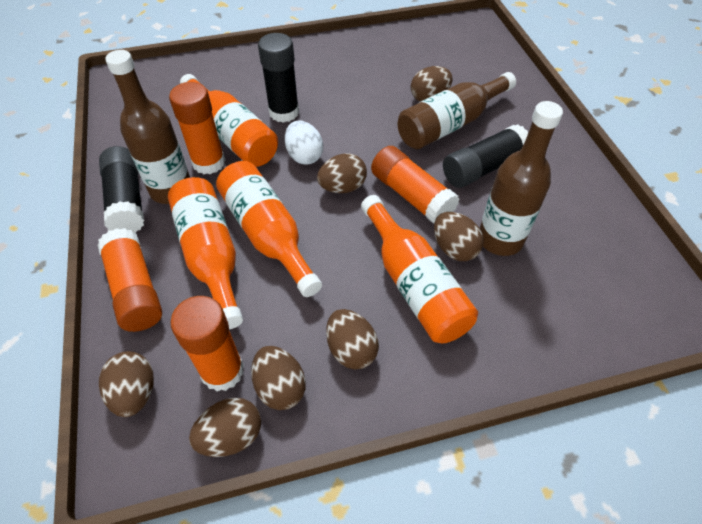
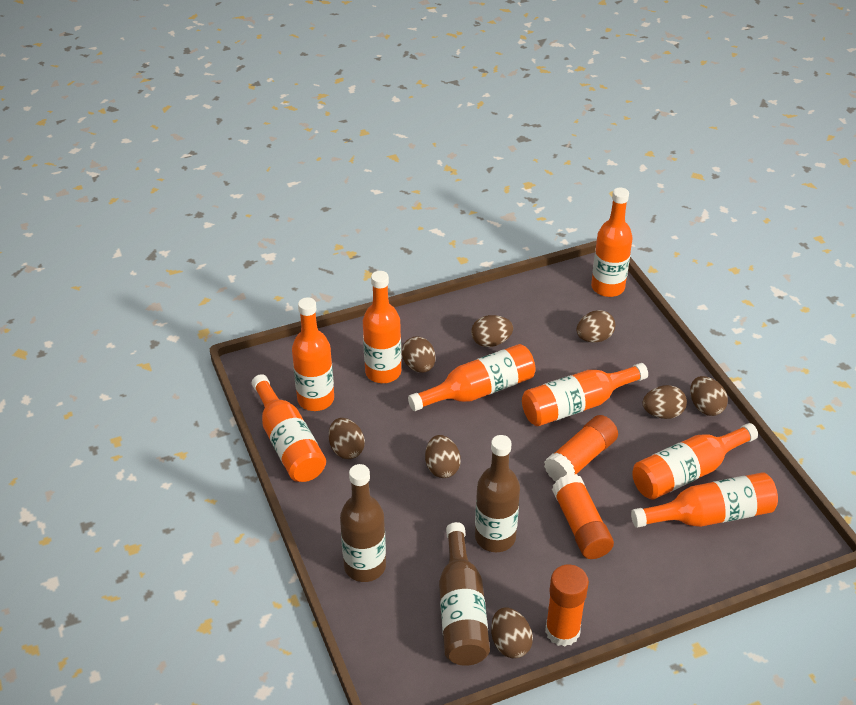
black glue stick: 3 -> 0
brown egg: 7 -> 8
orange bottle: 4 -> 8
orange glue stick: 4 -> 3
white egg: 1 -> 0

